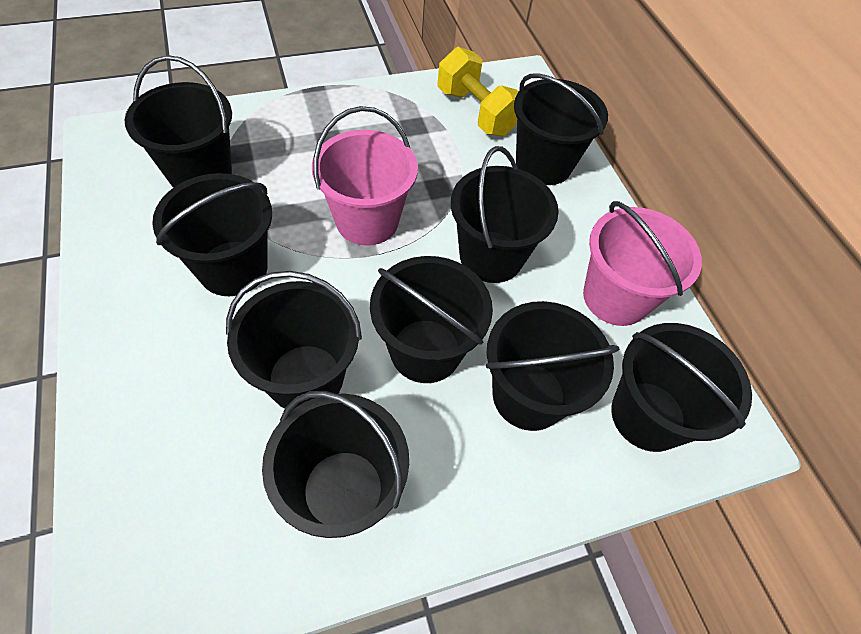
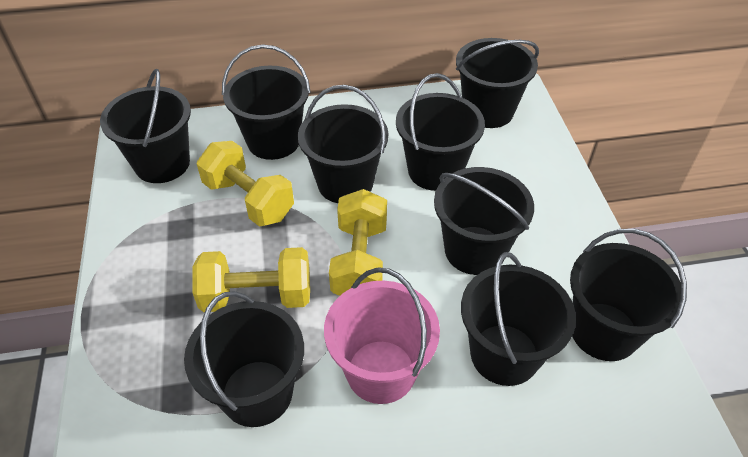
pink bucket: 2 -> 1
yellow dumbbell: 1 -> 3

